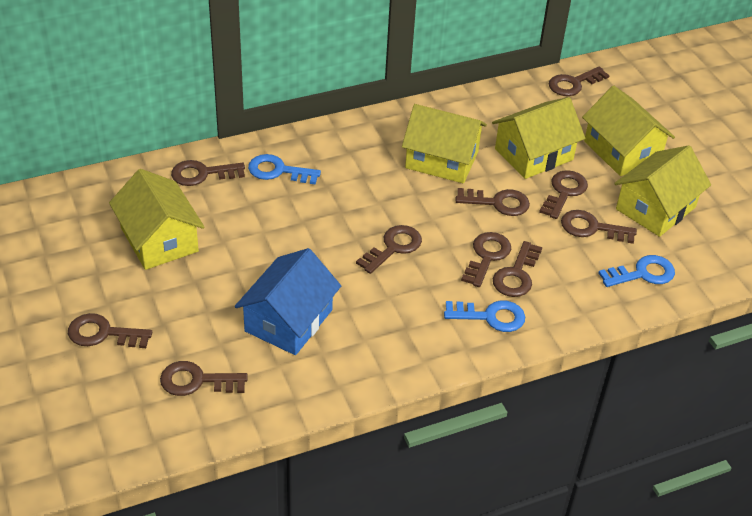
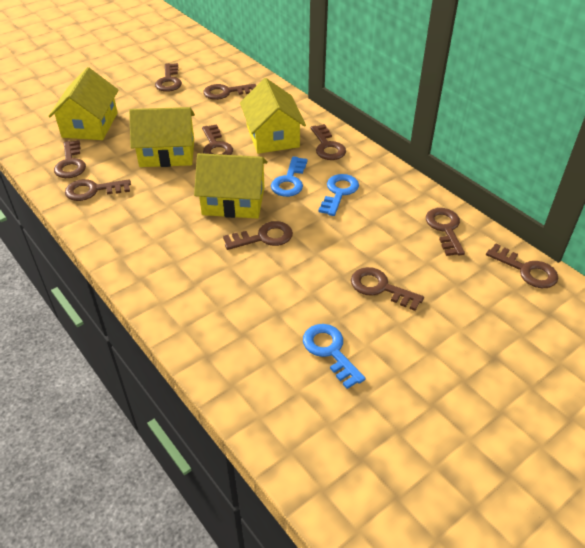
blue house: 1 -> 0
yellow house: 5 -> 4

